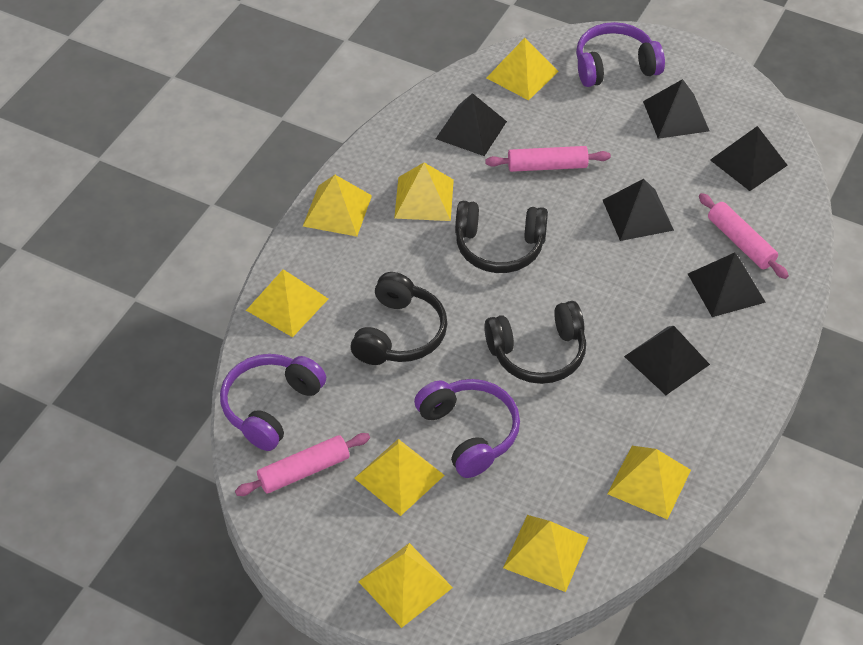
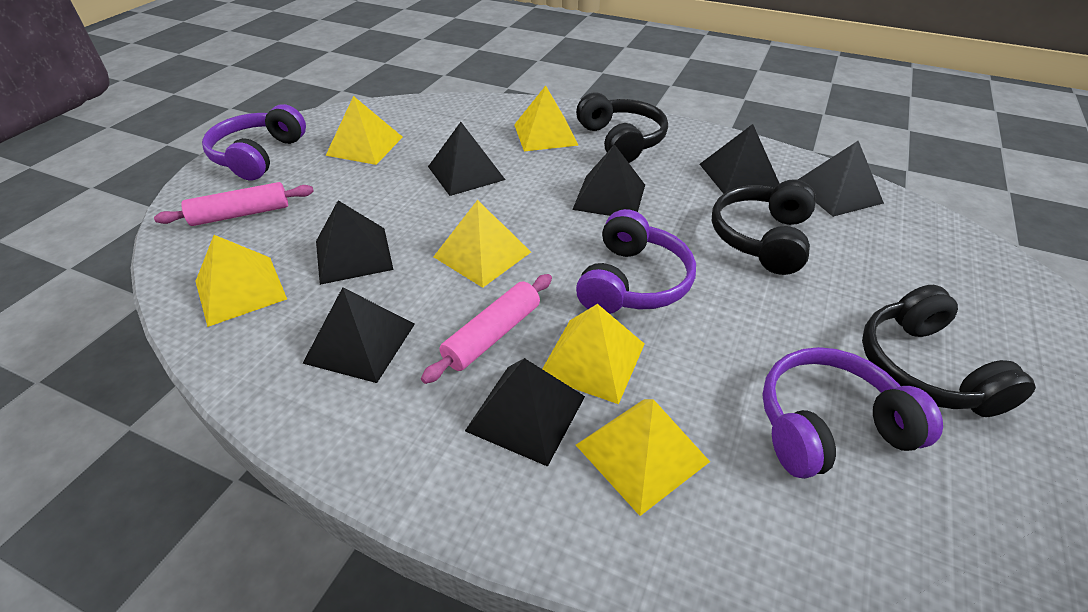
black pyramid: 6 -> 7
pink rolling pin: 3 -> 2
yellow pyramid: 8 -> 6

